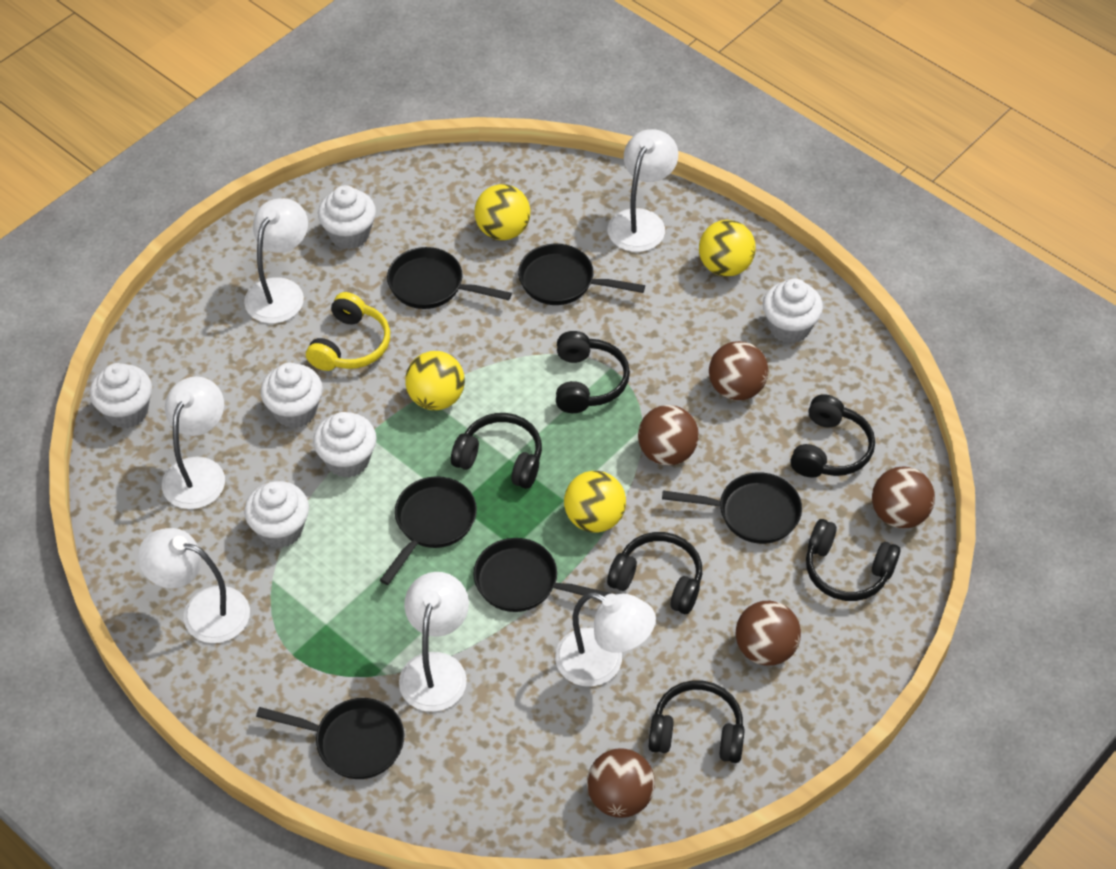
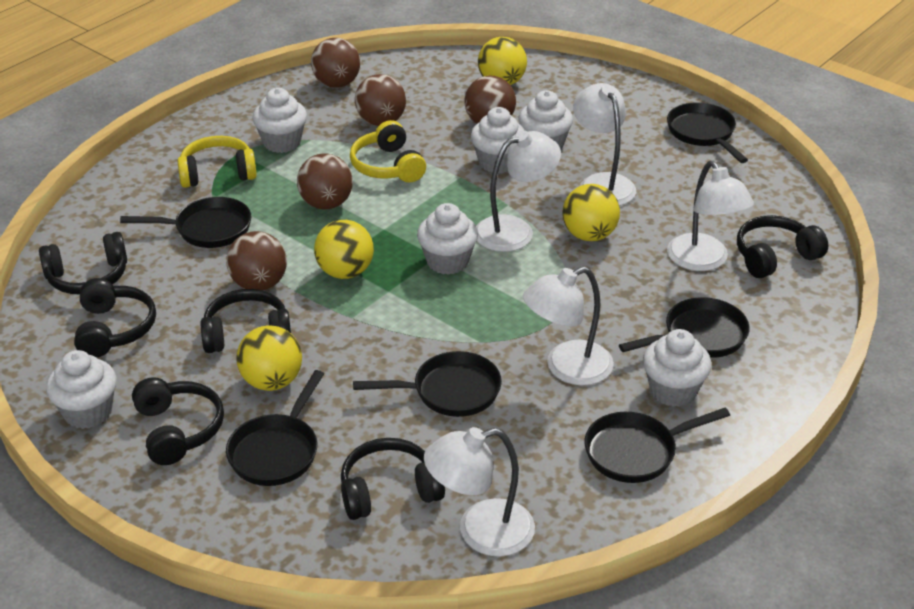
white lamp: 6 -> 5
yellow headphones: 1 -> 2

